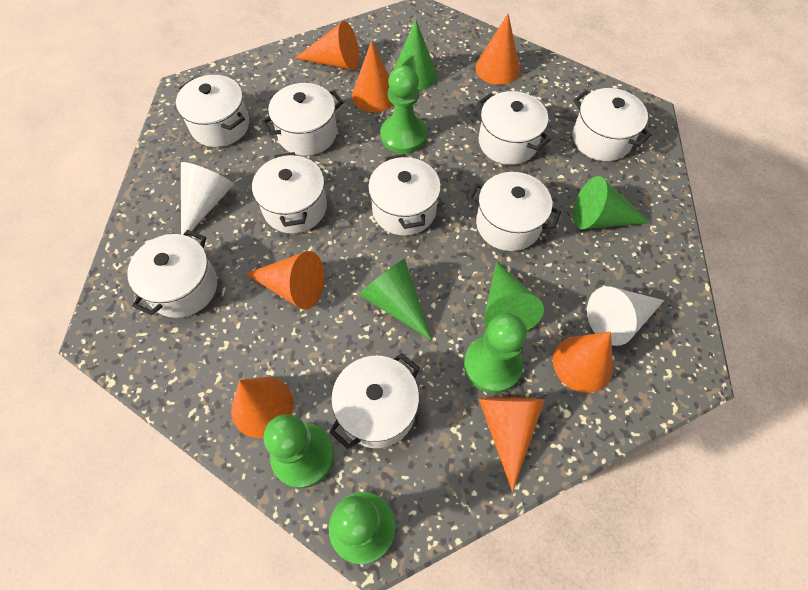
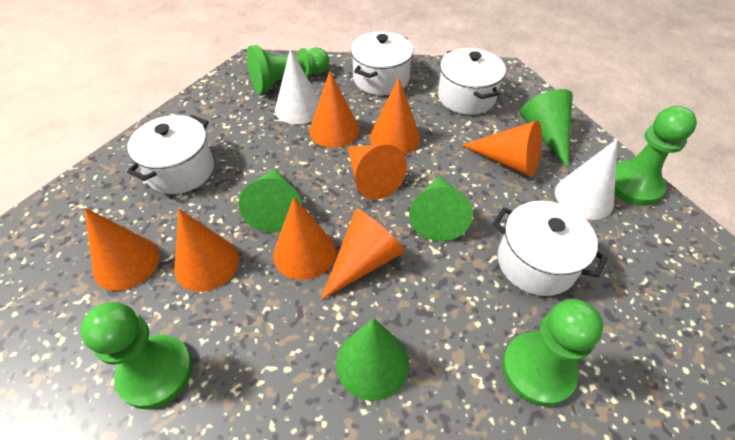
orange cone: 7 -> 8
white pot: 9 -> 4

